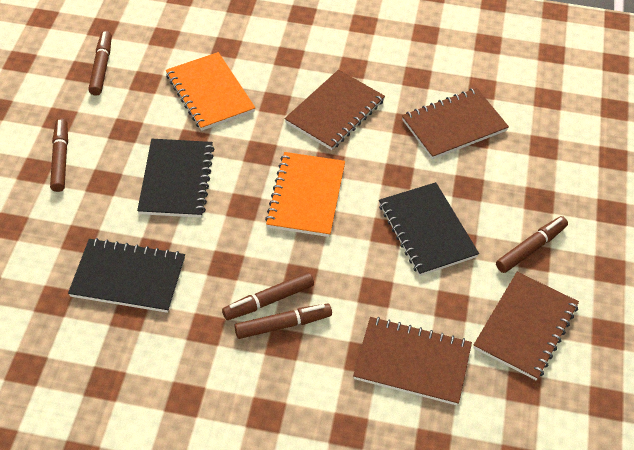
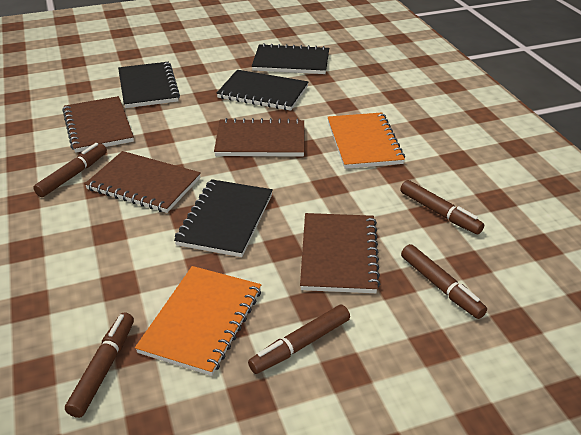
black notebook: 3 -> 4

